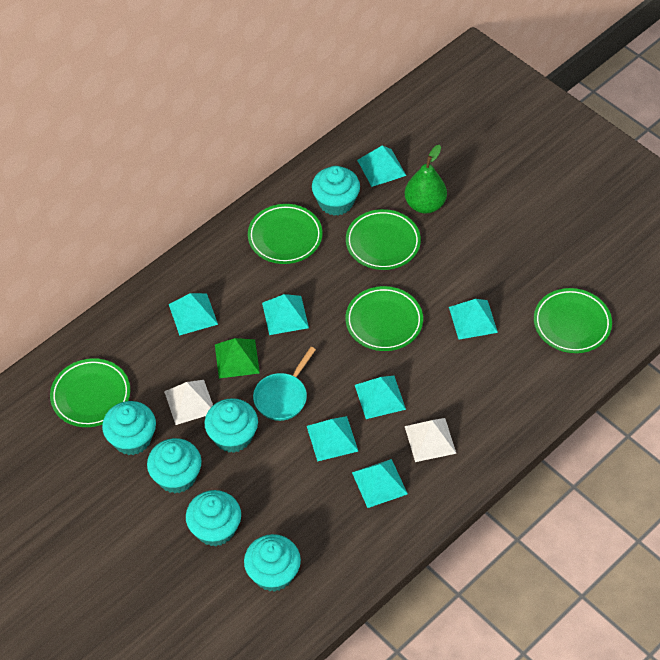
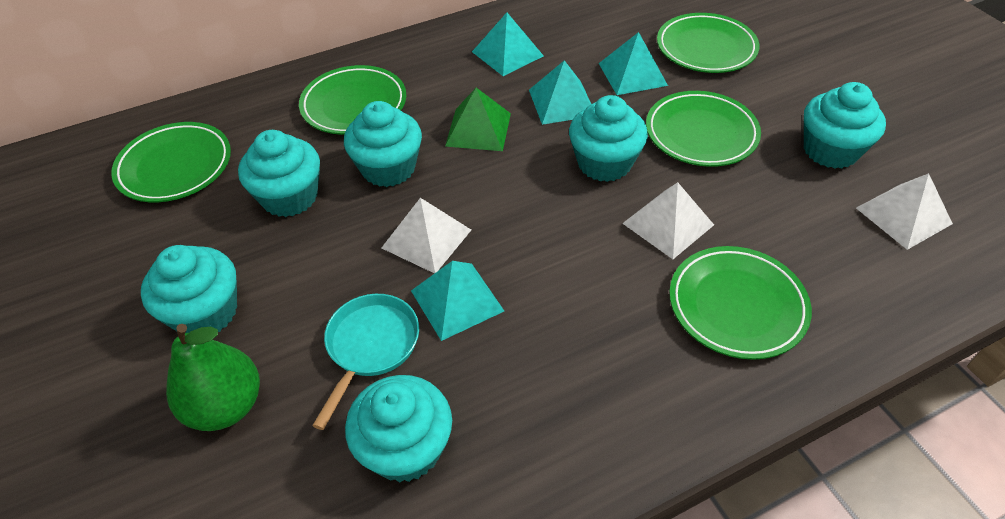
turquoise pyramid: 7 -> 4
white pyramid: 2 -> 3

